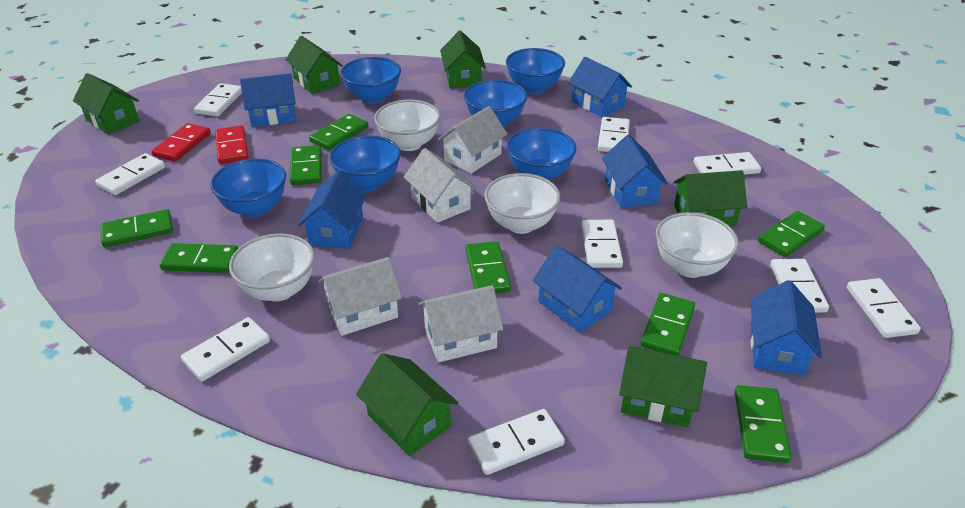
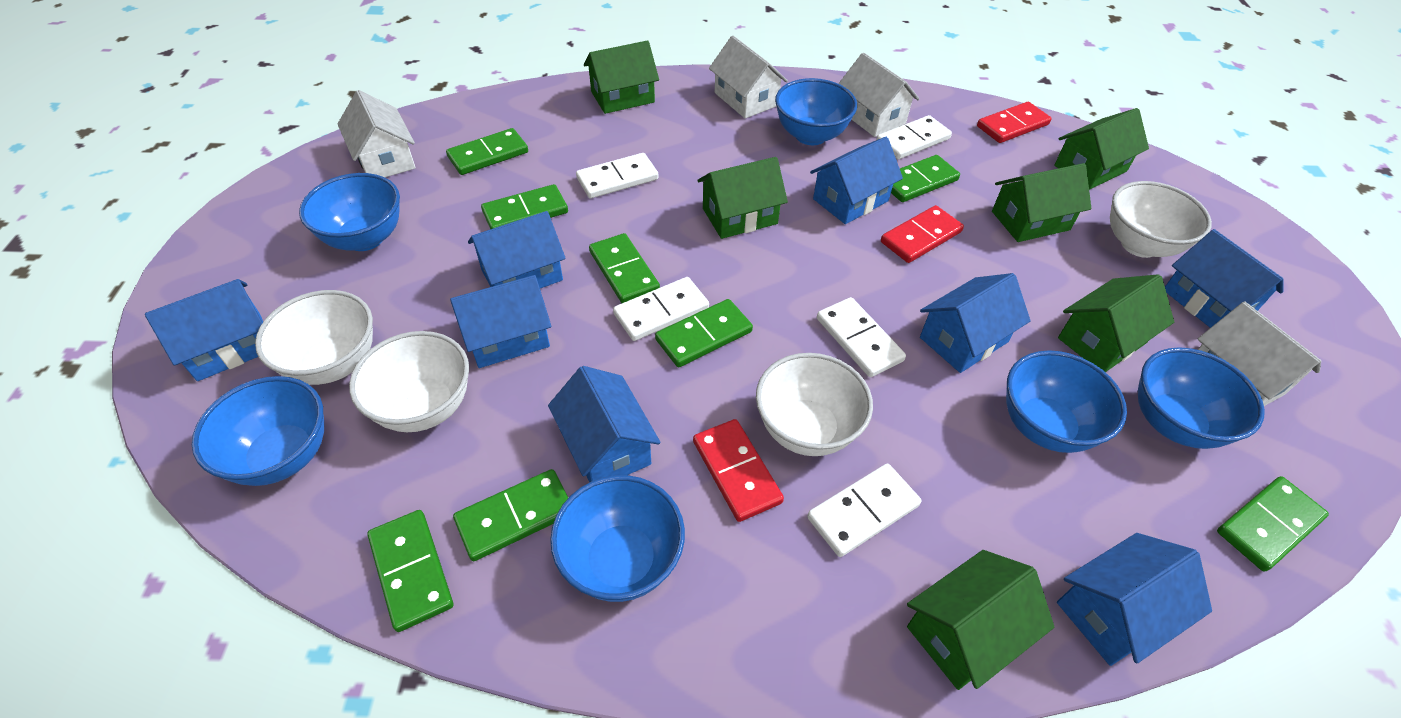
blue house: 6 -> 8
red domino: 2 -> 3
white domino: 9 -> 5

